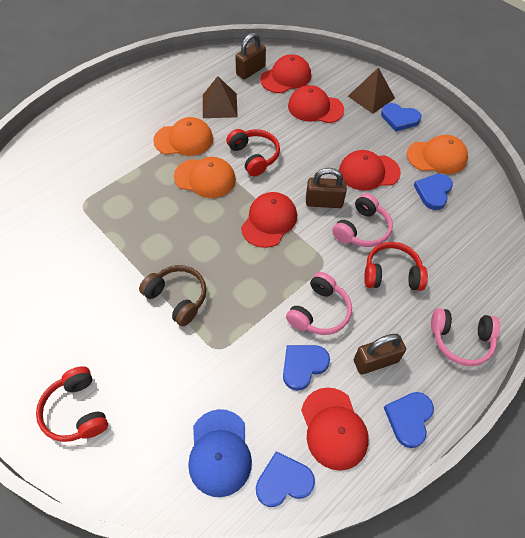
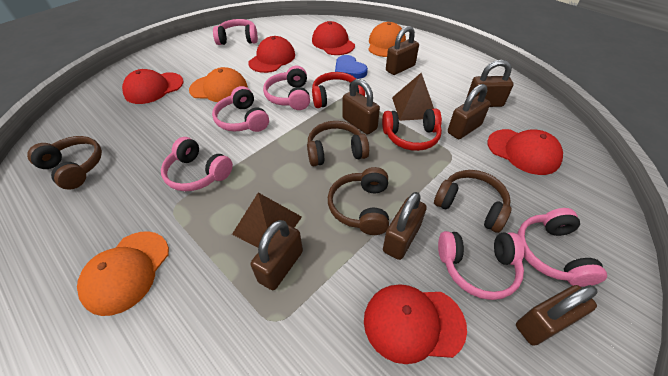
blue cap: 1 -> 0
blue heart: 5 -> 1
brown headphones: 1 -> 4
brown padlock: 3 -> 7
pink headphones: 3 -> 6
red headphones: 3 -> 2

